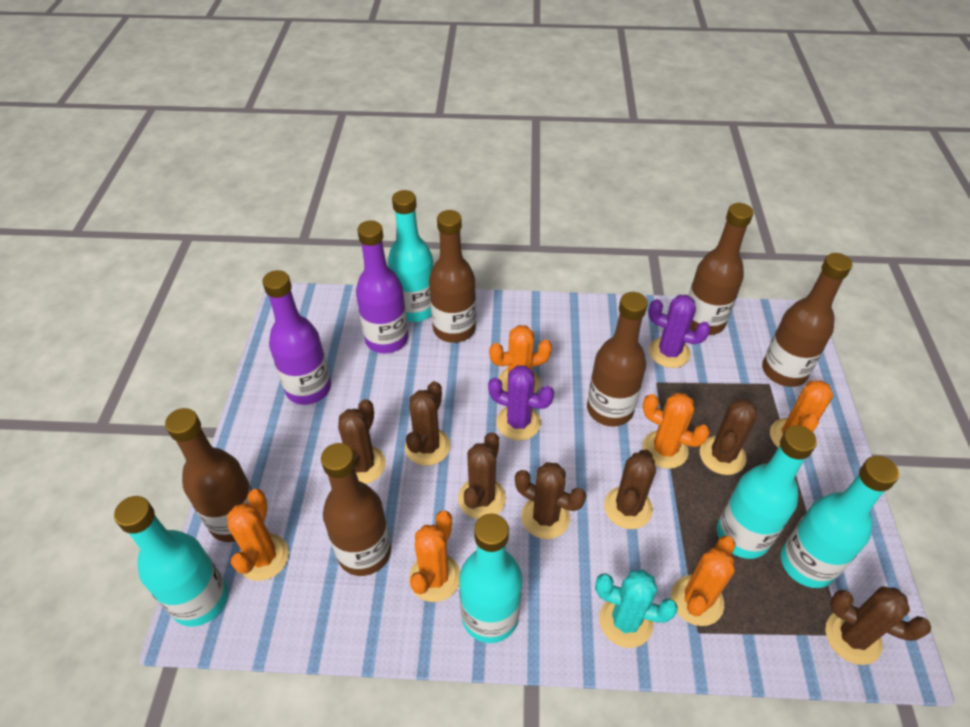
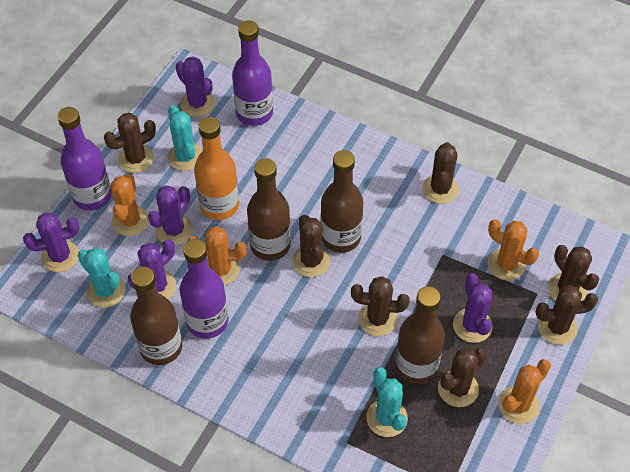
brown bottle: 6 -> 4
orange bottle: 0 -> 1
orange cactus: 6 -> 4
purple bottle: 2 -> 3
purple cactus: 2 -> 5
turquoise bottle: 5 -> 0
turquoise cactus: 1 -> 3

